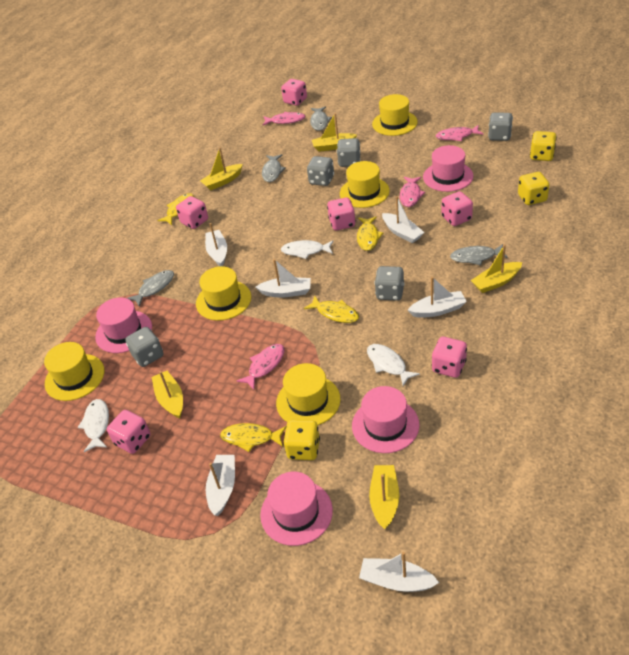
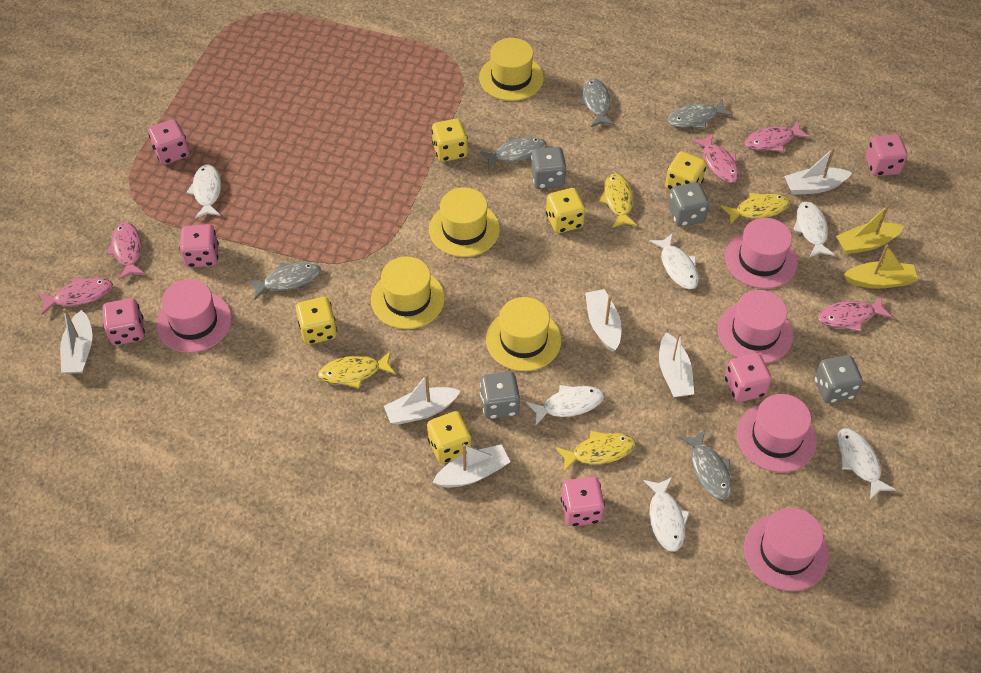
grey dice: 5 -> 4
grey fish: 4 -> 5
pink fish: 4 -> 5
pink hat: 4 -> 5
white fish: 3 -> 6
yellow boat: 5 -> 2
yellow dice: 3 -> 5
yellow hat: 5 -> 4

